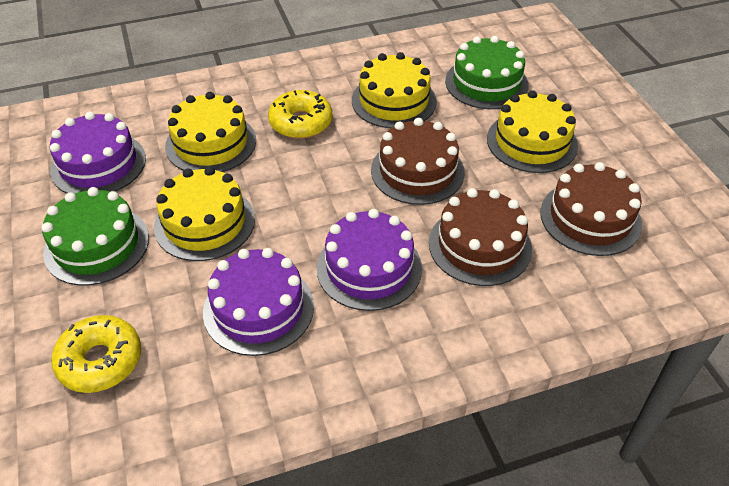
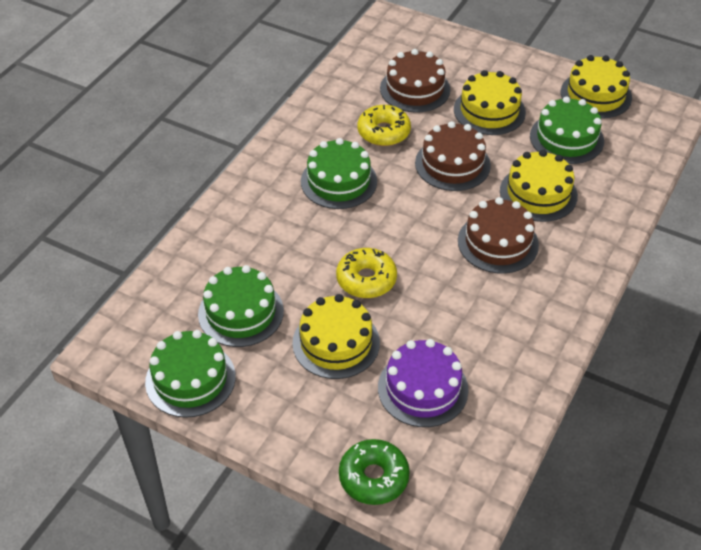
green cake: 2 -> 4
green donut: 0 -> 1
purple cake: 3 -> 1

